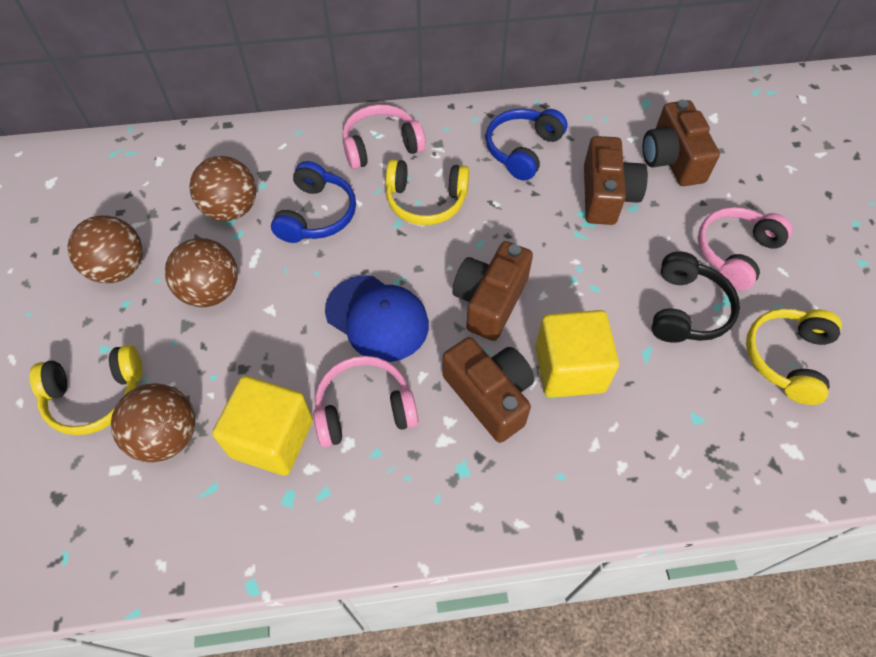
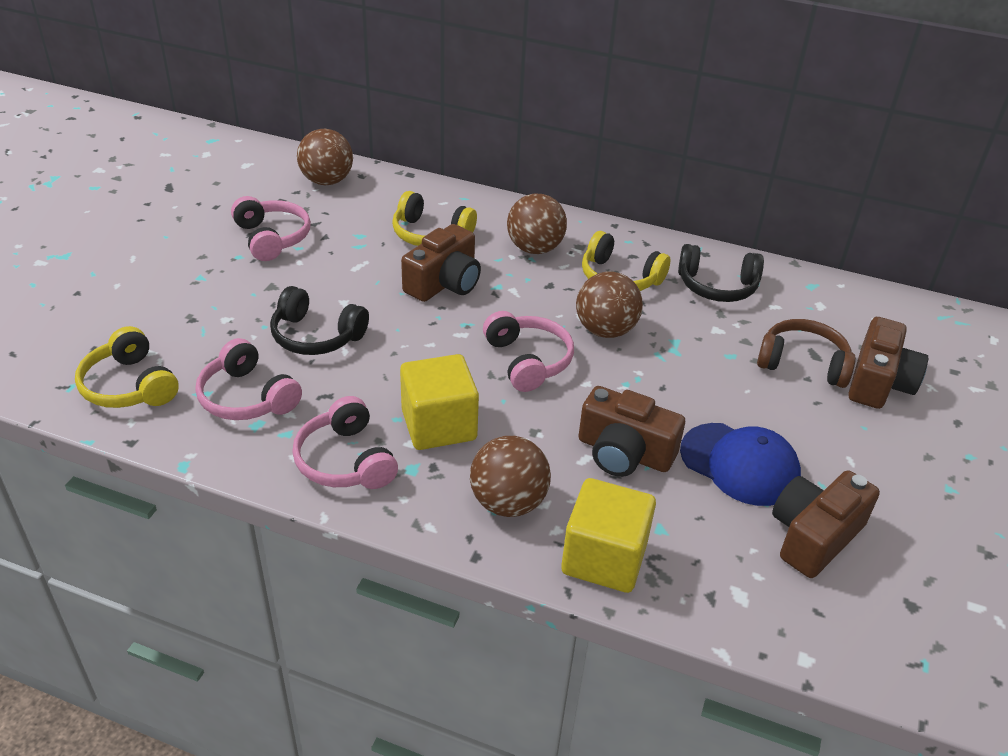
black headphones: 1 -> 2
blue headphones: 2 -> 0
brown headphones: 0 -> 1
pink headphones: 3 -> 4

